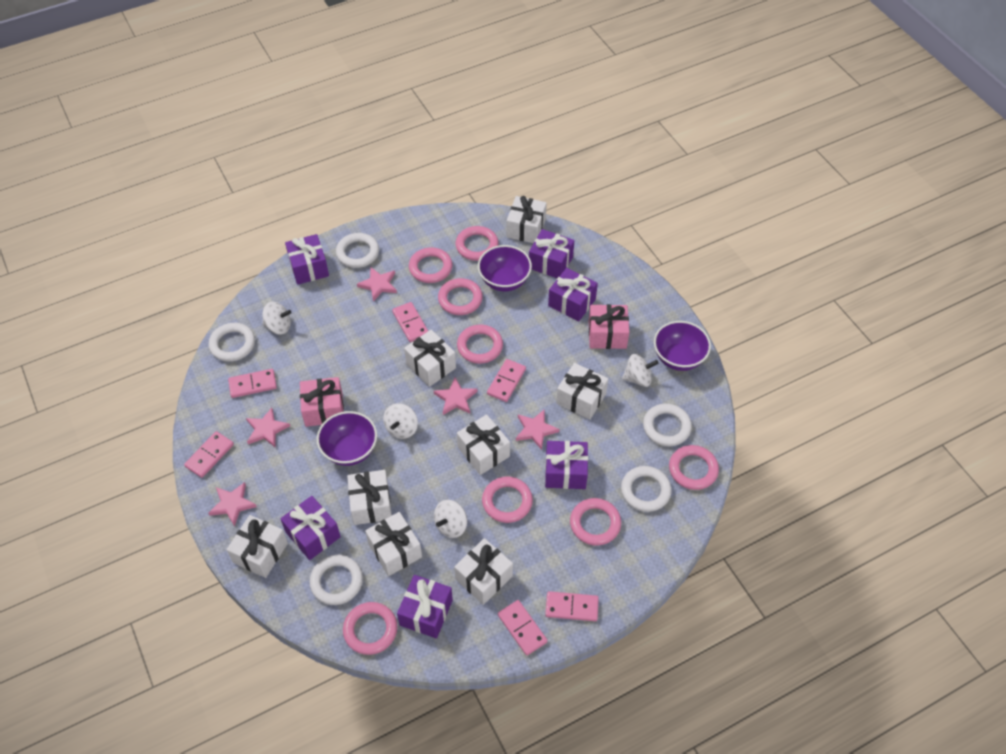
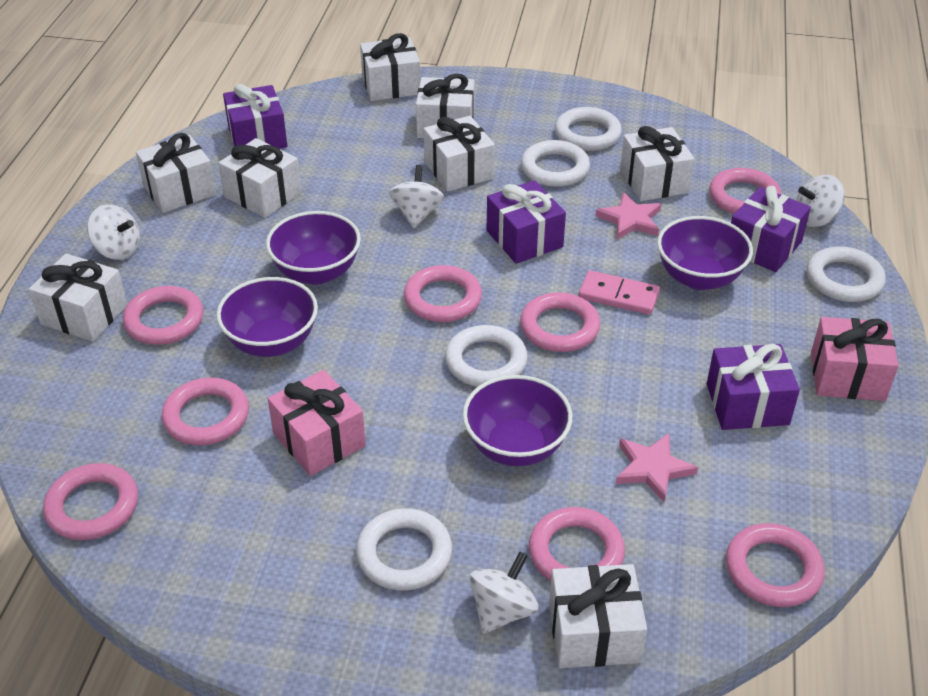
pink domino: 6 -> 1
pink star: 5 -> 2
purple bowl: 3 -> 4
purple gift: 6 -> 4

